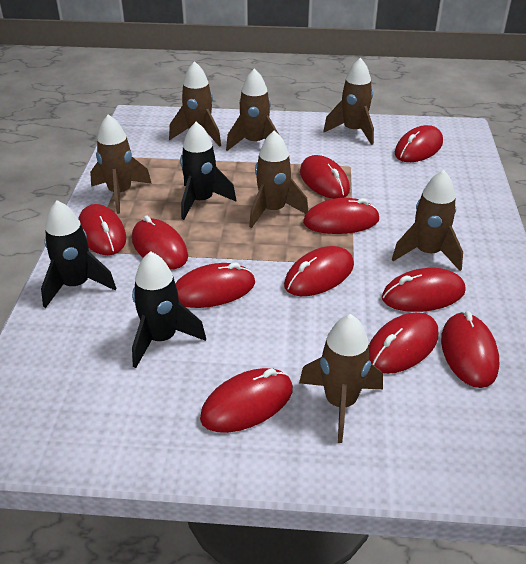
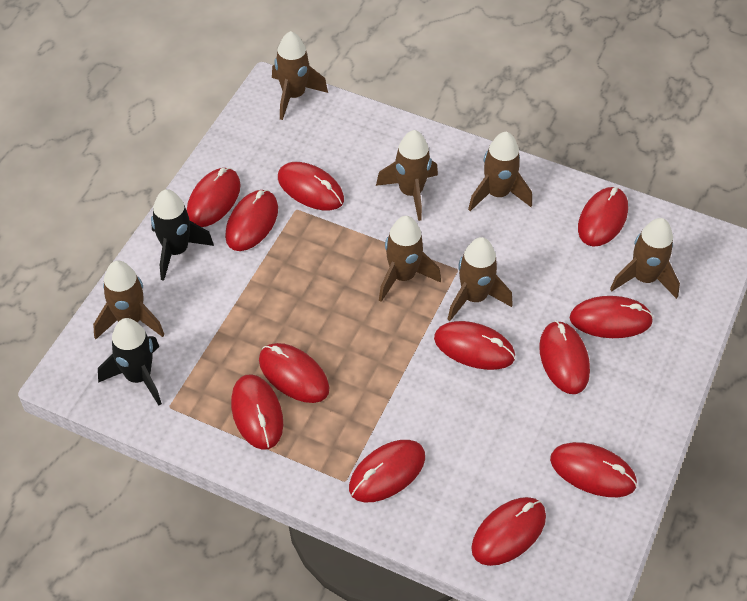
black rocket: 3 -> 2
red mouse: 11 -> 12

